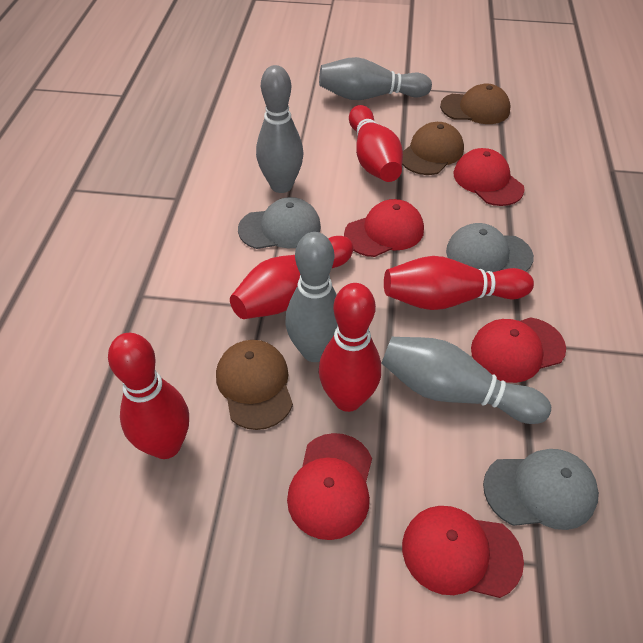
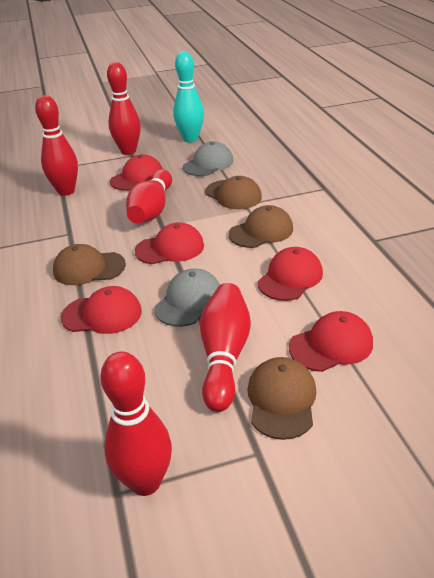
brown cap: 3 -> 4
grey bowling pin: 4 -> 0
grey cap: 3 -> 2
turquoise bowling pin: 0 -> 1

